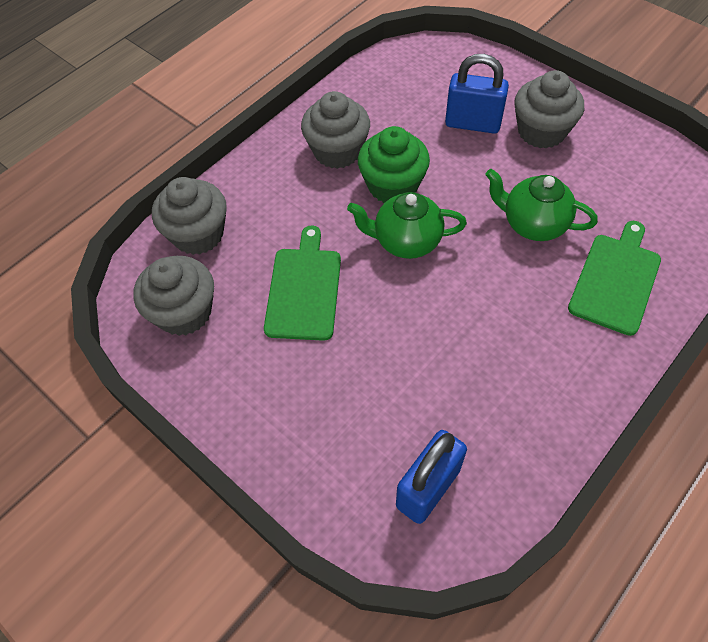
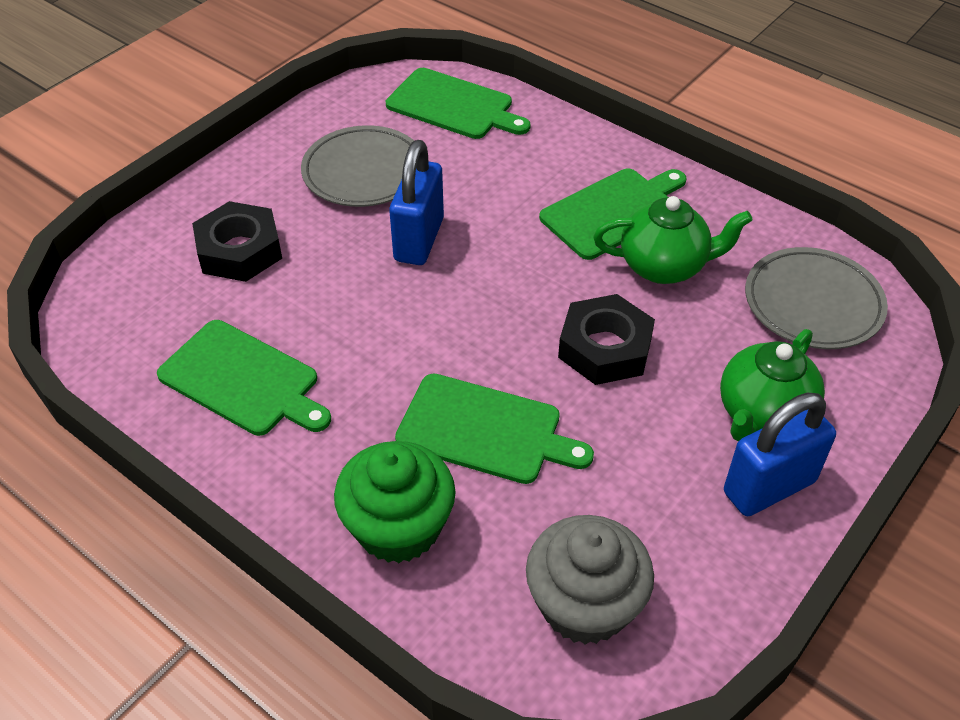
black nut: 0 -> 2
green cutting board: 2 -> 4
grey cupcake: 4 -> 1
grey plate: 0 -> 2

